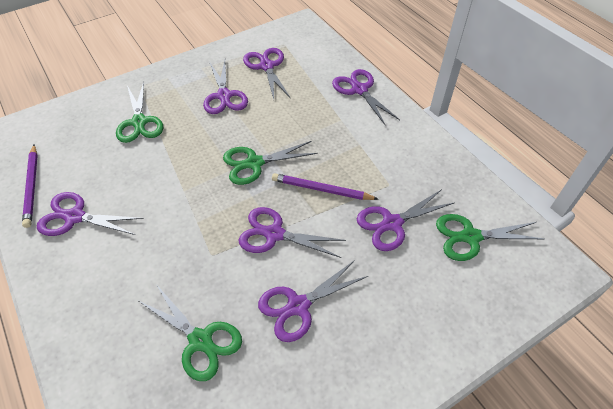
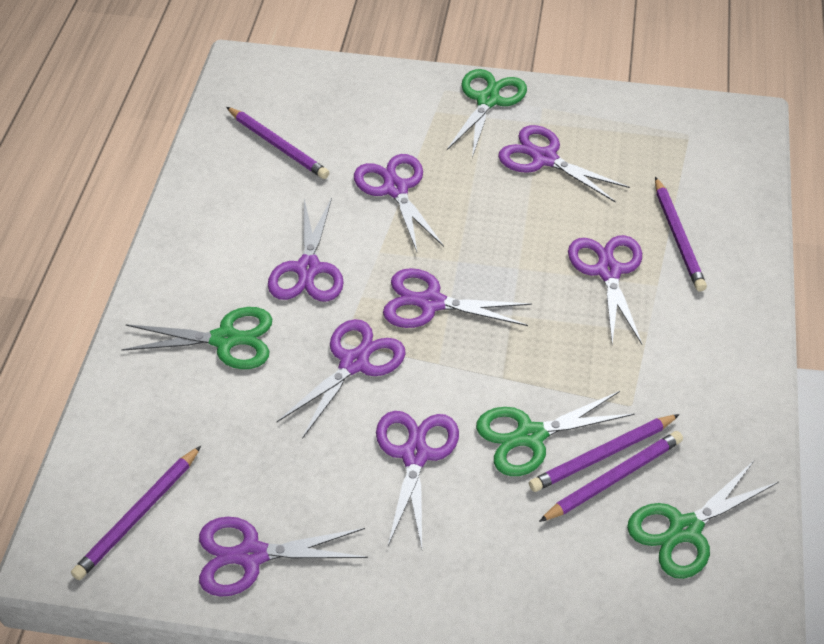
purple pencil: 2 -> 5
purple scissors: 7 -> 8

